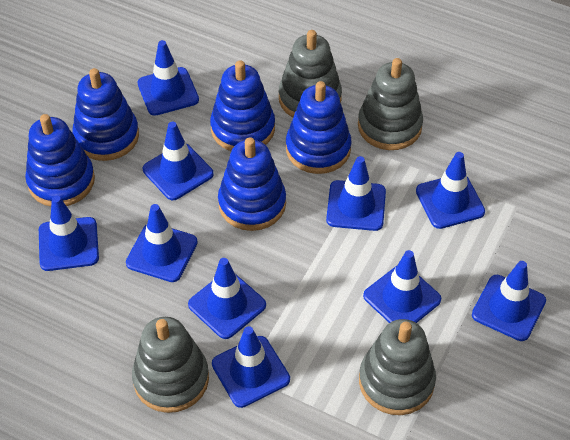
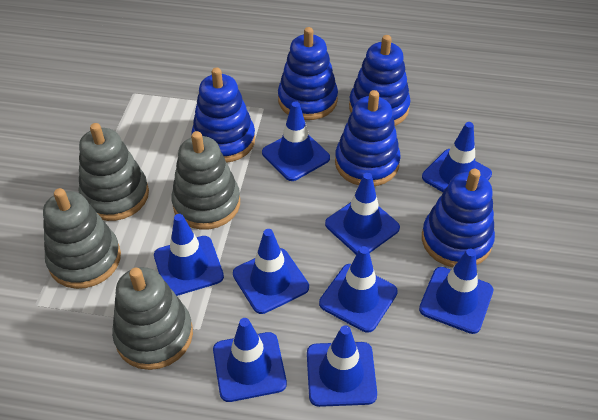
blue traffic cone: 10 -> 9

